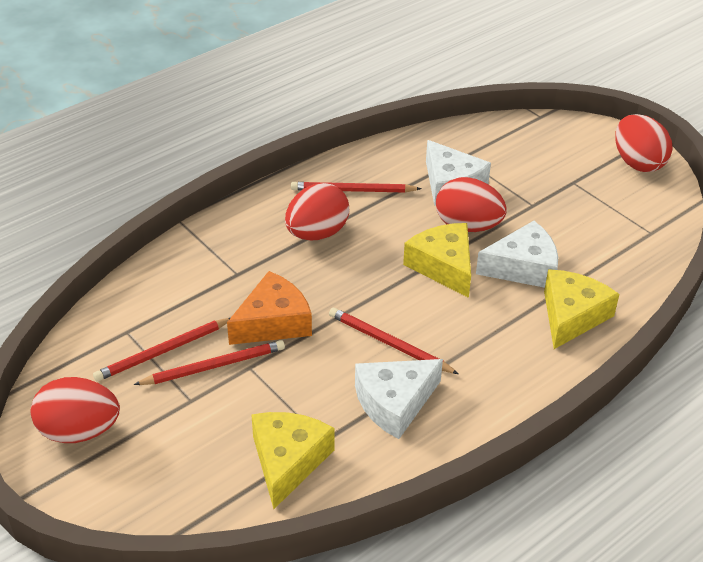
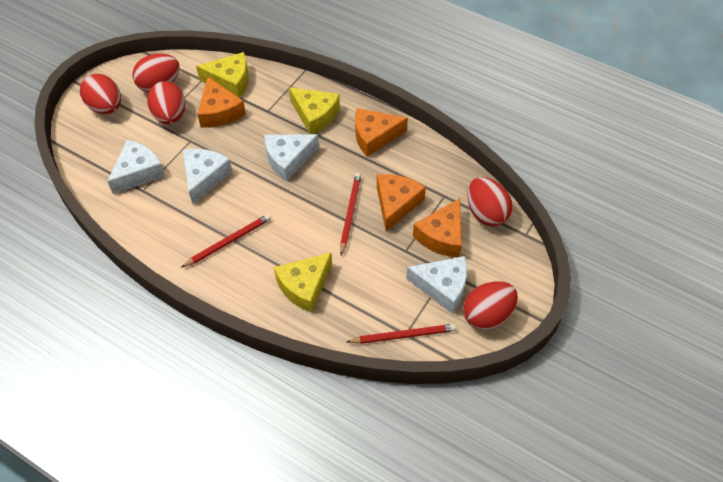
orange cheese: 1 -> 4
red egg: 4 -> 5
red pencil: 4 -> 3
white cheese: 3 -> 4

